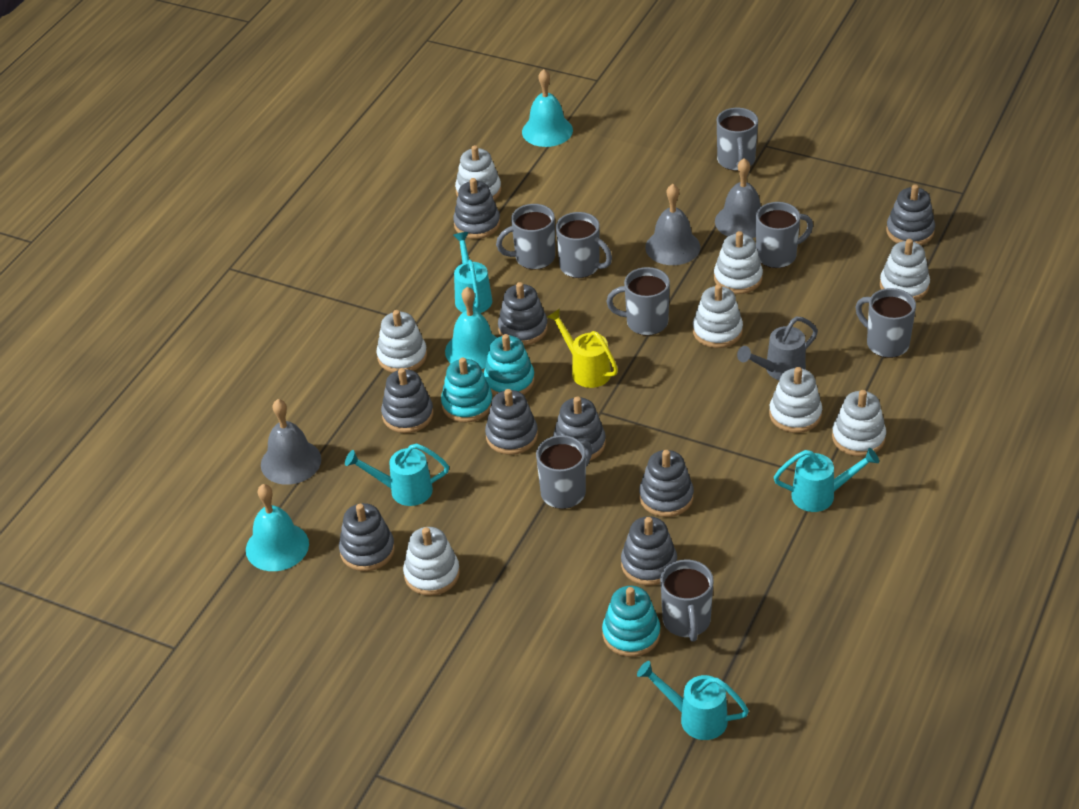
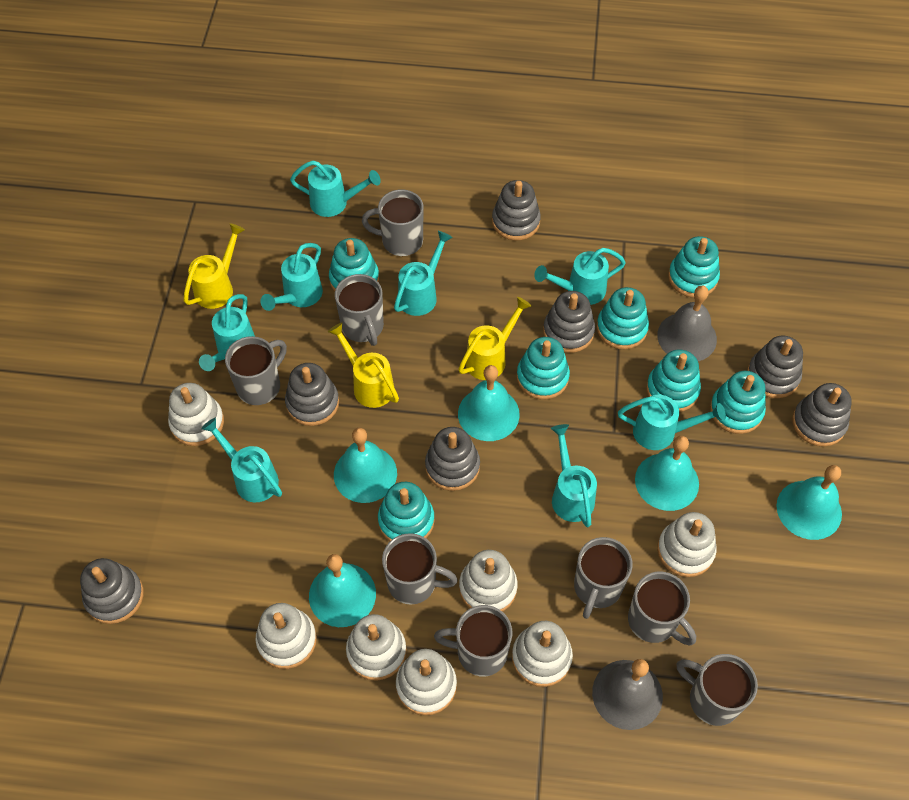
grey bell: 3 -> 2
grey stacking toy: 9 -> 7
grey watering can: 1 -> 0
turquoise bell: 3 -> 5
turquoise stacking toy: 3 -> 7
turquoise watering can: 4 -> 8
white stacking toy: 8 -> 7
yellow watering can: 1 -> 3

